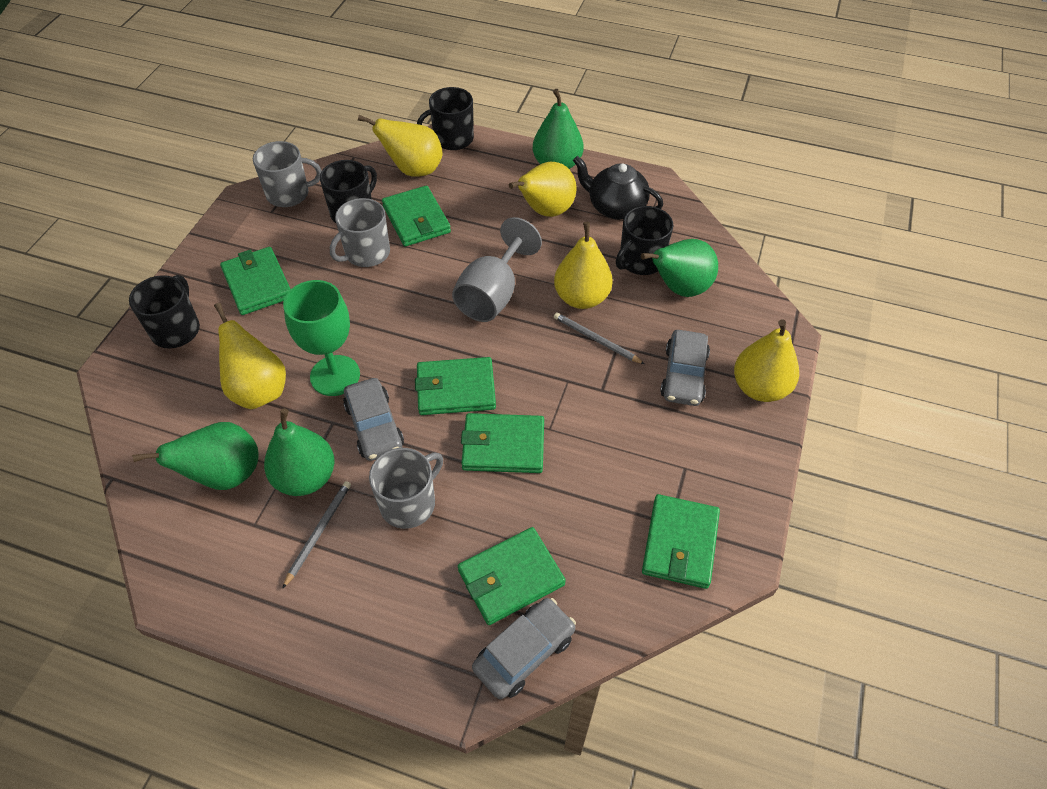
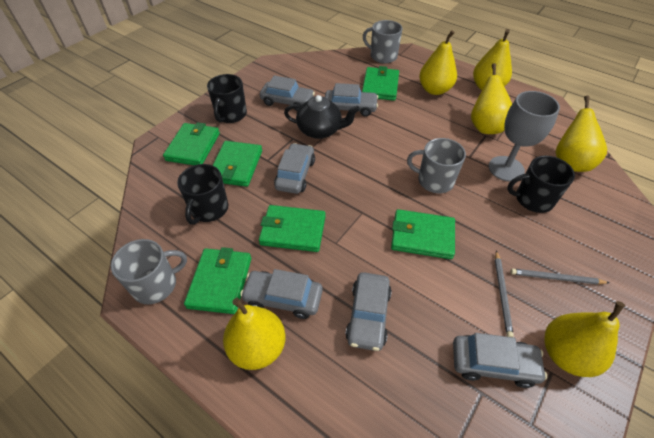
black mug: 4 -> 3
green goblet: 1 -> 0
green pear: 4 -> 0
grey car: 3 -> 6
yellow pear: 5 -> 6

